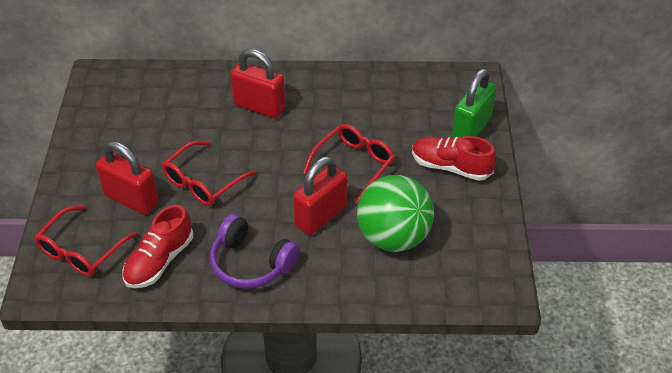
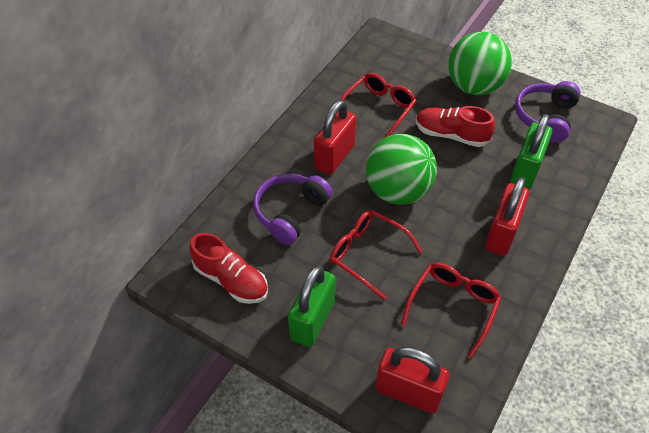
green ball: 1 -> 2
green padlock: 1 -> 2
purple headphones: 1 -> 2

